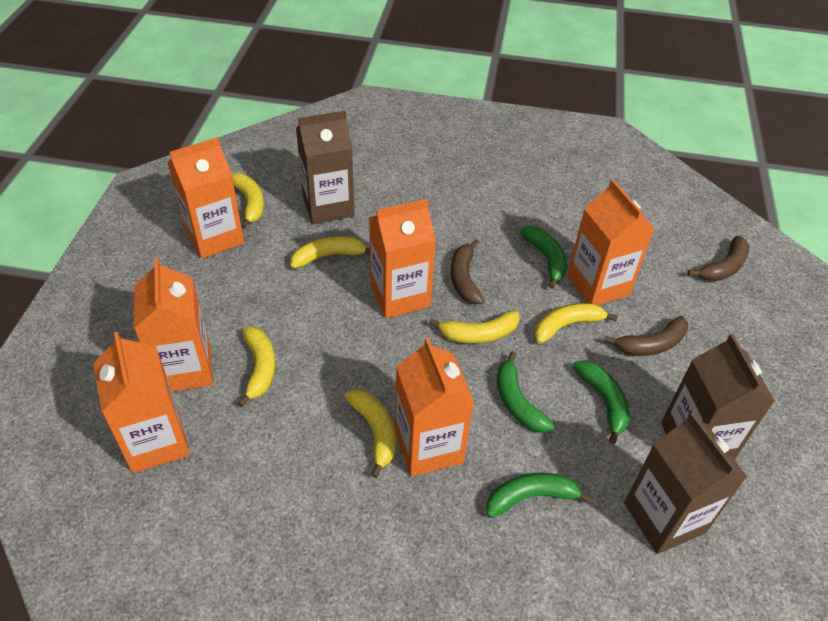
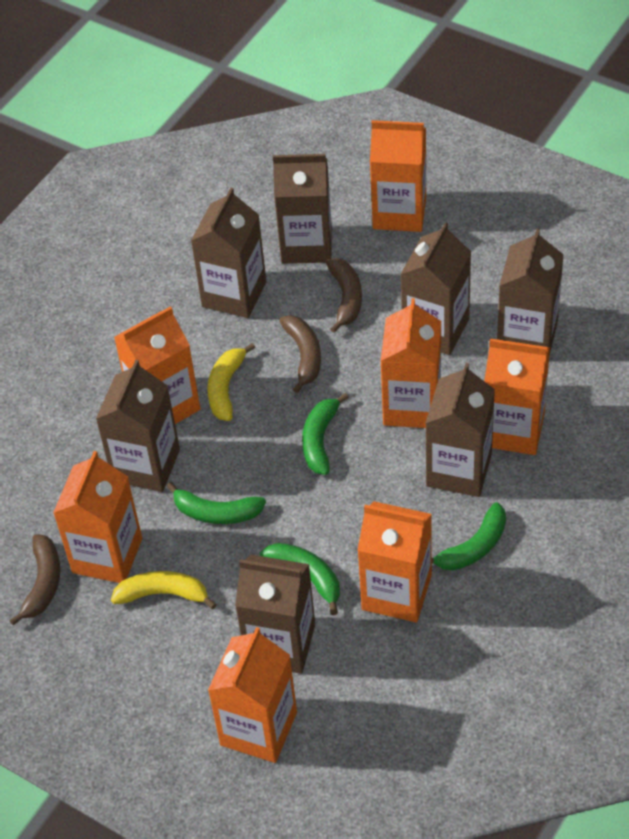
brown carton: 3 -> 7
orange carton: 6 -> 7
yellow banana: 6 -> 2

